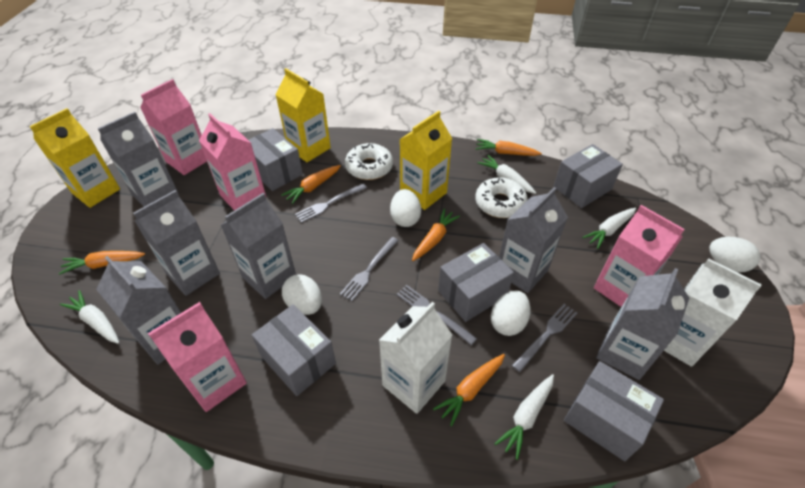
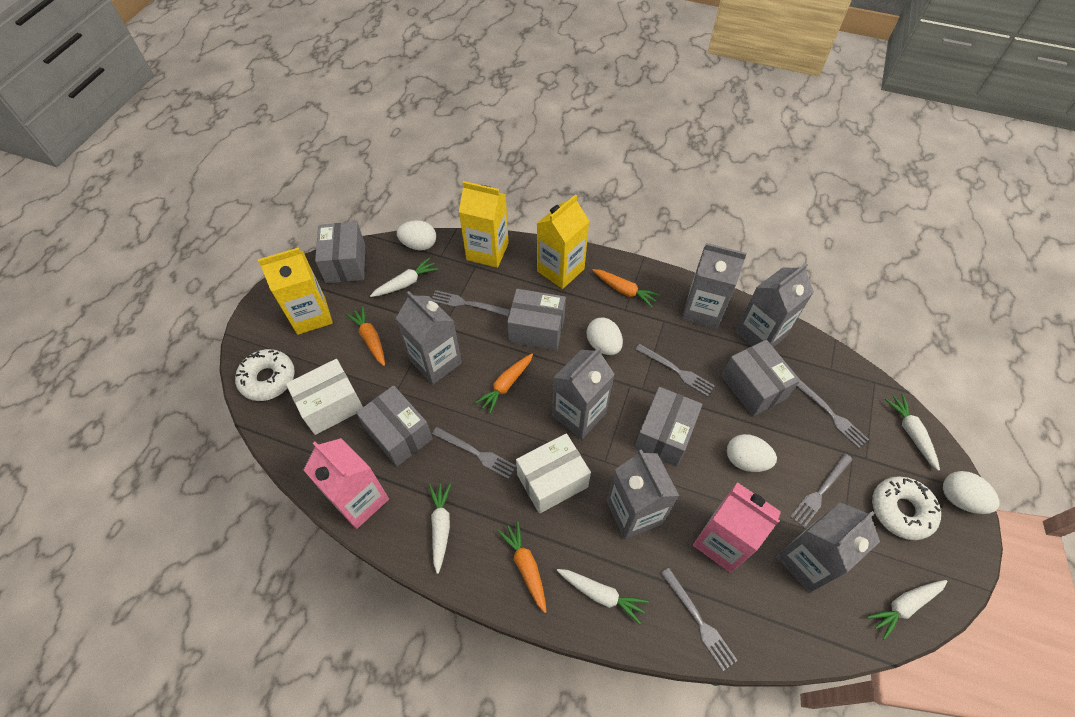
grey fork: 4 -> 6
orange carrot: 5 -> 4
pink carton: 4 -> 2
white box: 0 -> 2
white carrot: 4 -> 5
white carton: 2 -> 0

